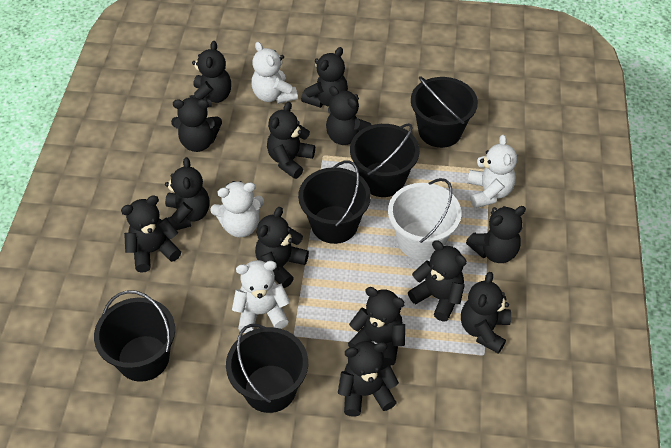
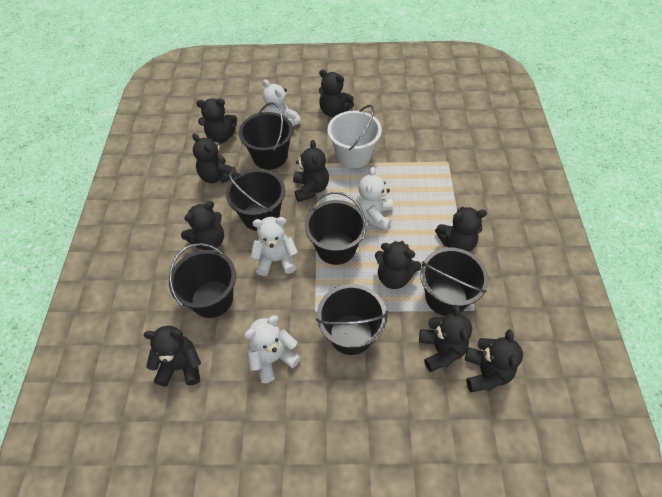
black bucket: 5 -> 6
black teddy bear: 13 -> 10

